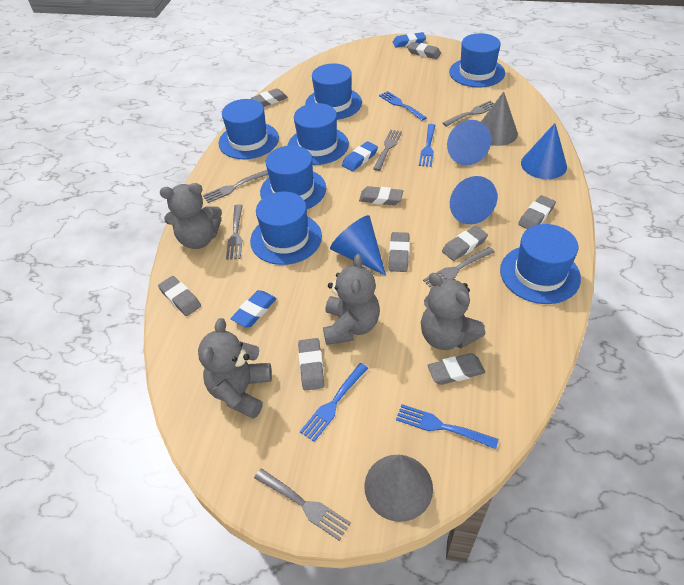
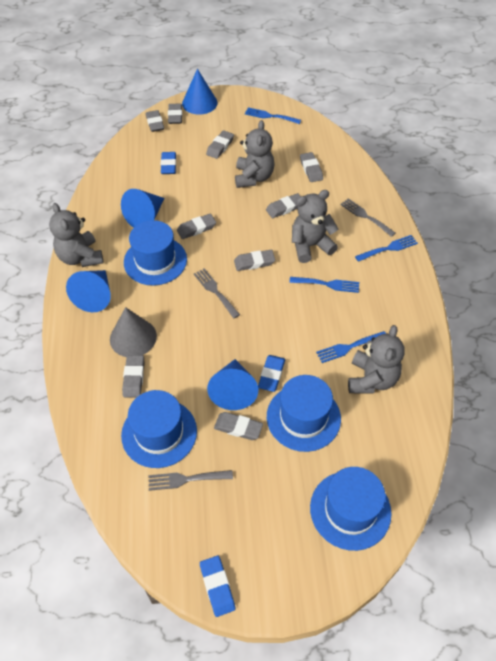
blue hat: 7 -> 4
grey cone: 2 -> 1
grey fork: 6 -> 3

